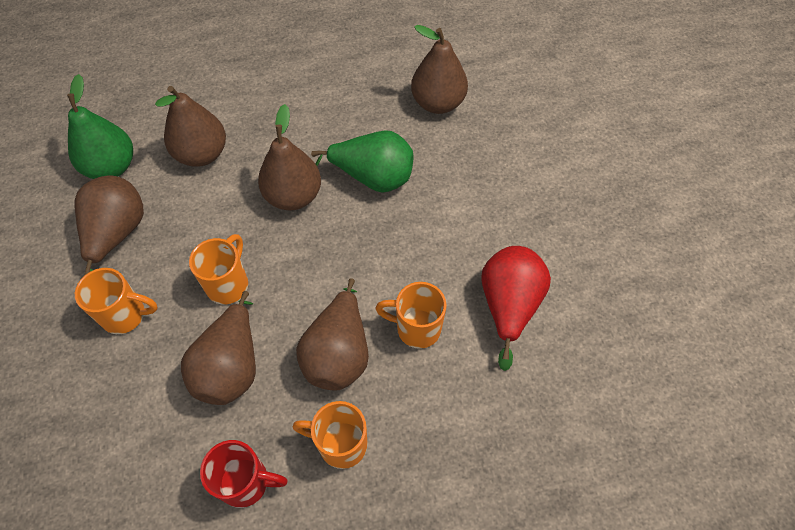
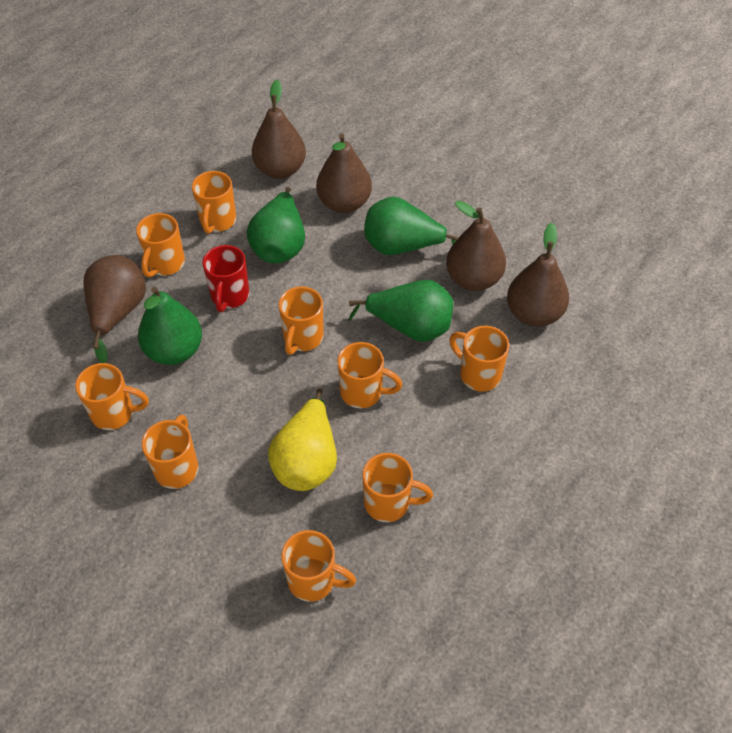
brown pear: 6 -> 5
green pear: 2 -> 4
orange mug: 4 -> 9
red pear: 1 -> 0
yellow pear: 0 -> 1

